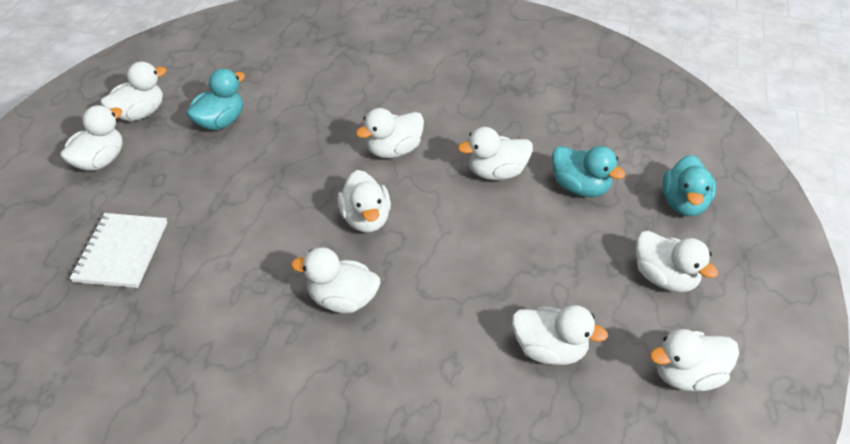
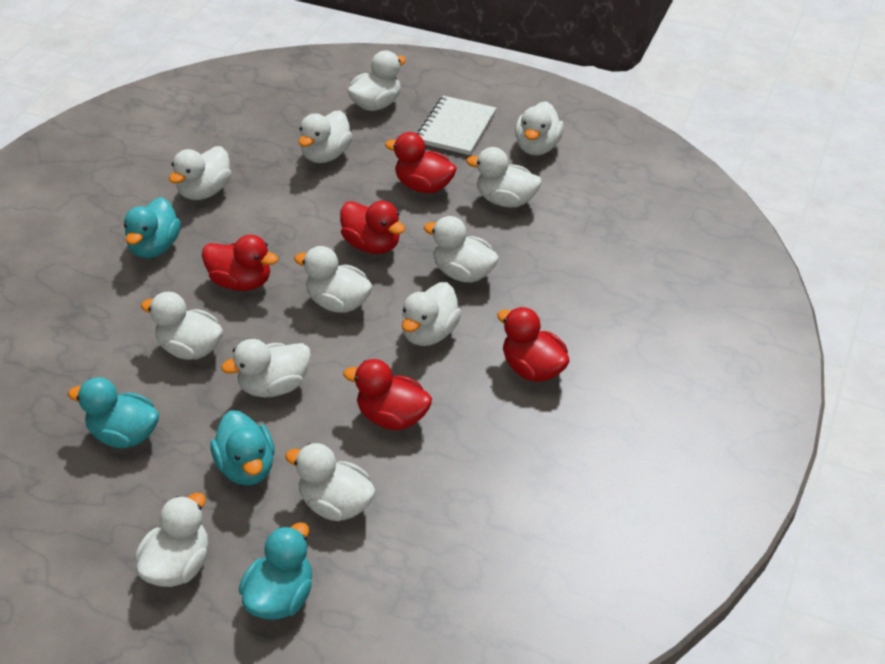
red duck: 0 -> 5
turquoise duck: 3 -> 4
white duck: 9 -> 12

